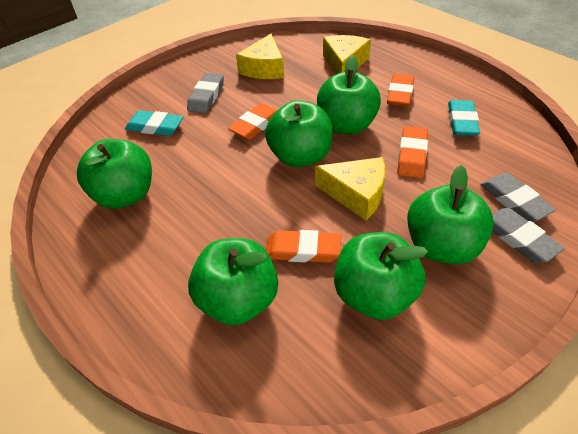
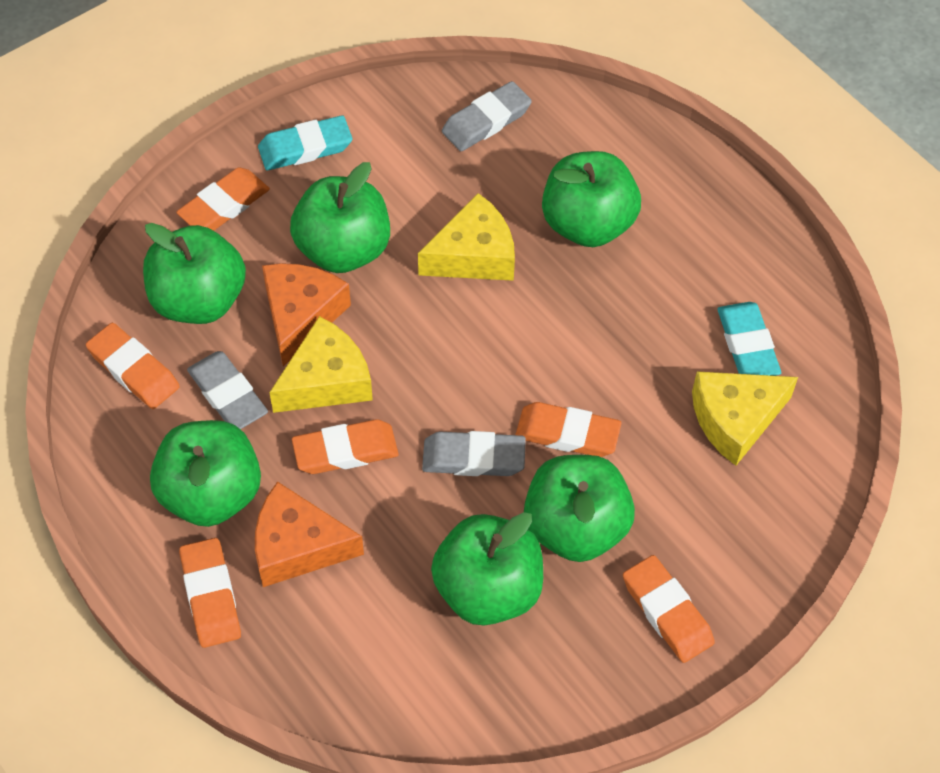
orange cheese: 0 -> 2
orange eraser: 4 -> 6

